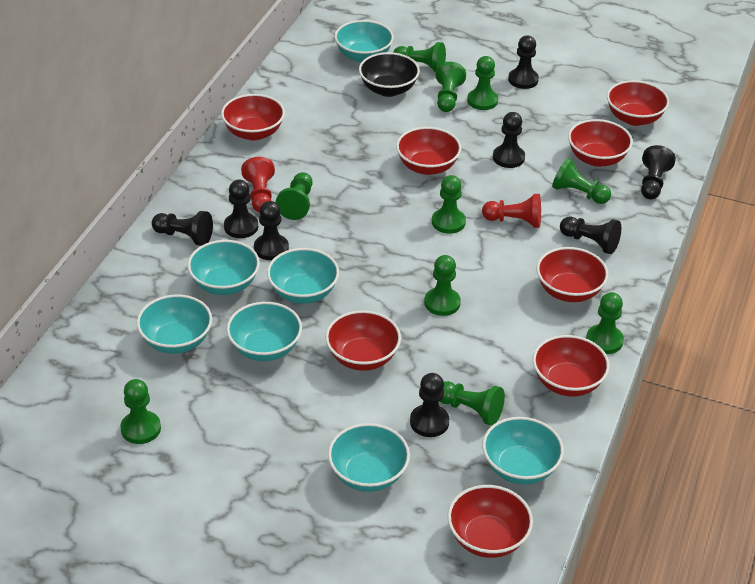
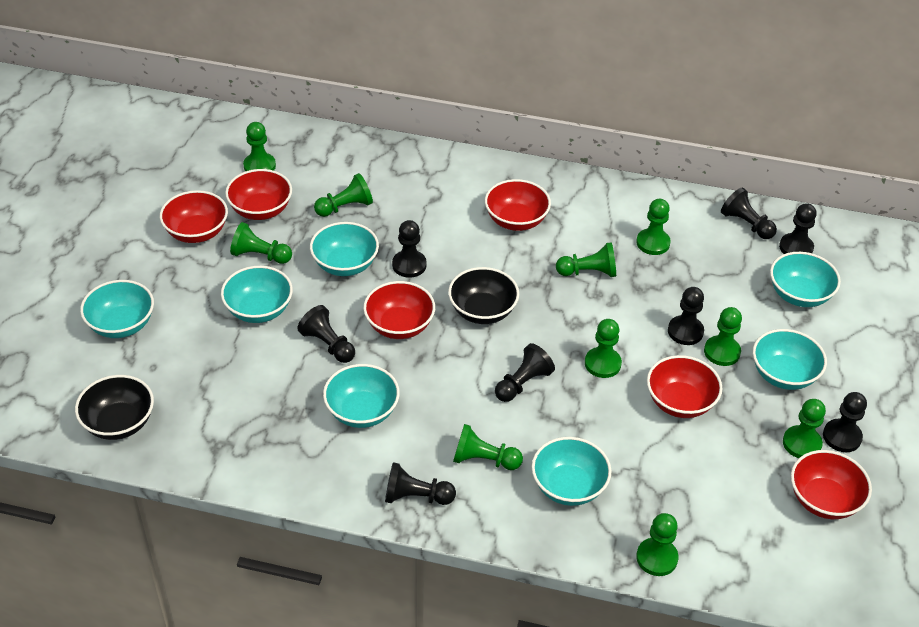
black bowl: 1 -> 2
red bowl: 8 -> 6
red pawn: 2 -> 0

